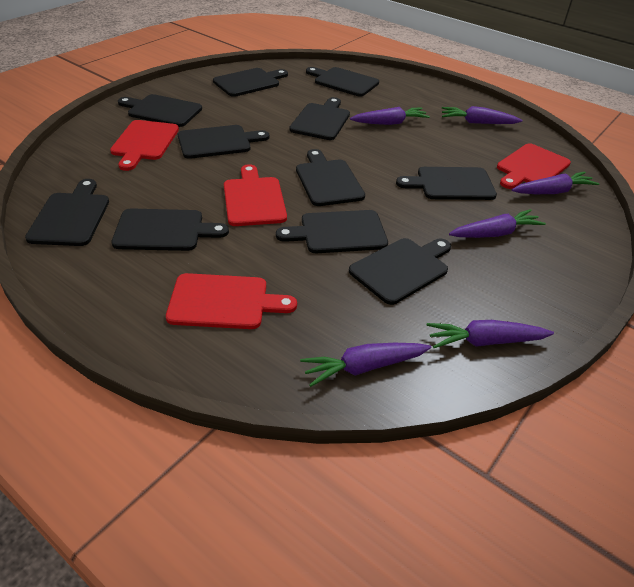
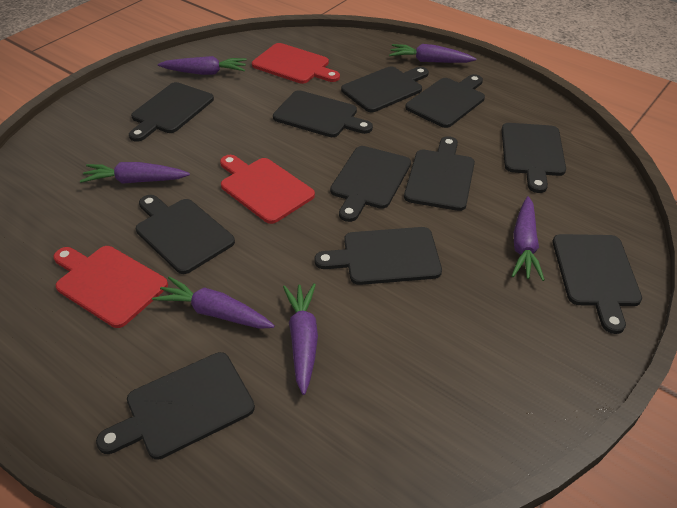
red cutting board: 4 -> 3

